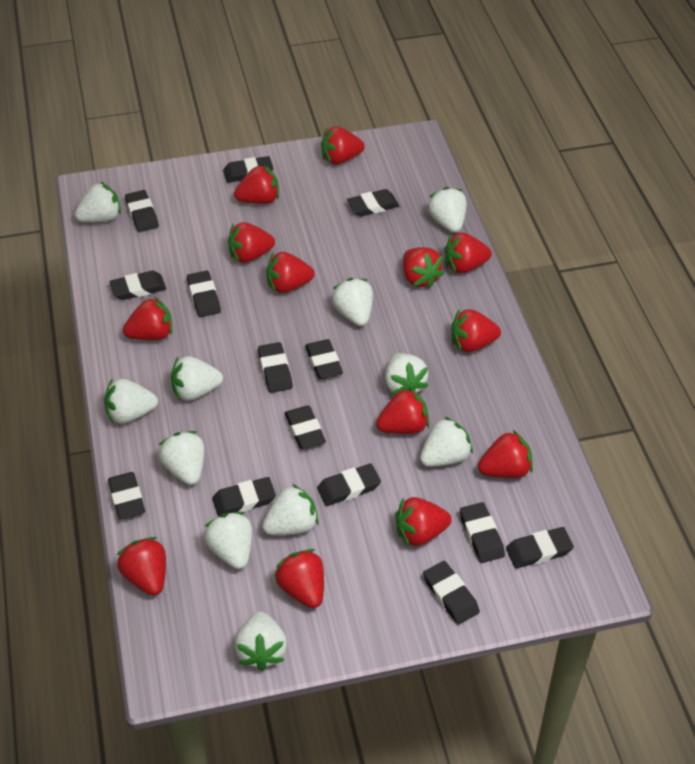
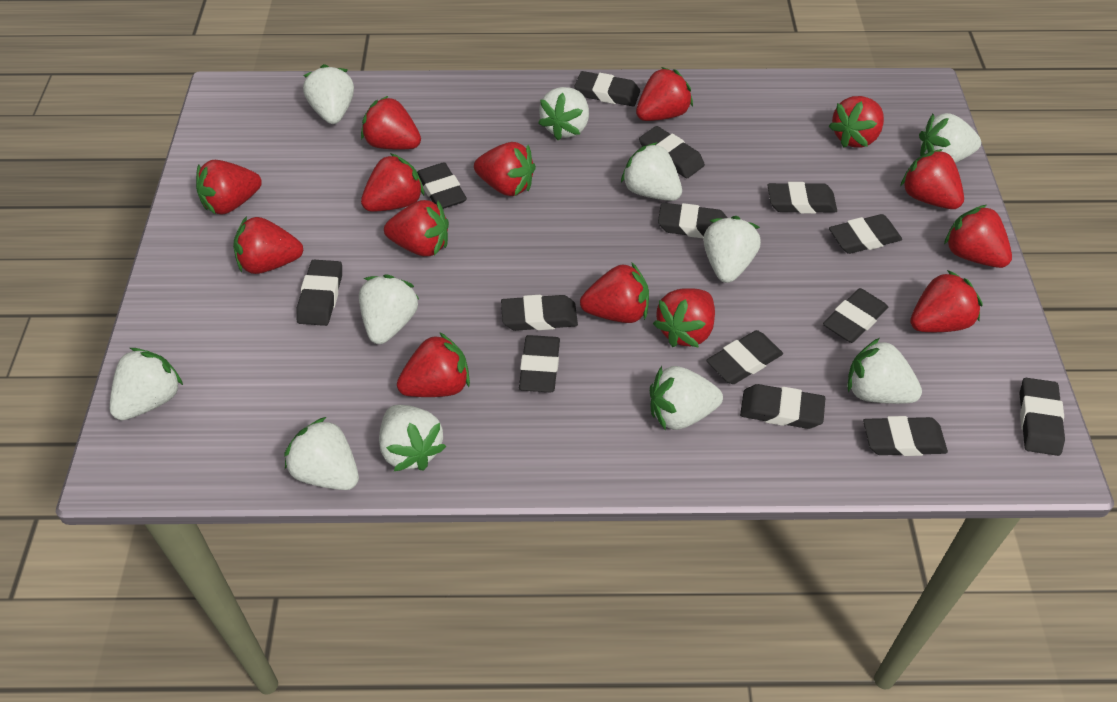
red strawberry: 13 -> 14

